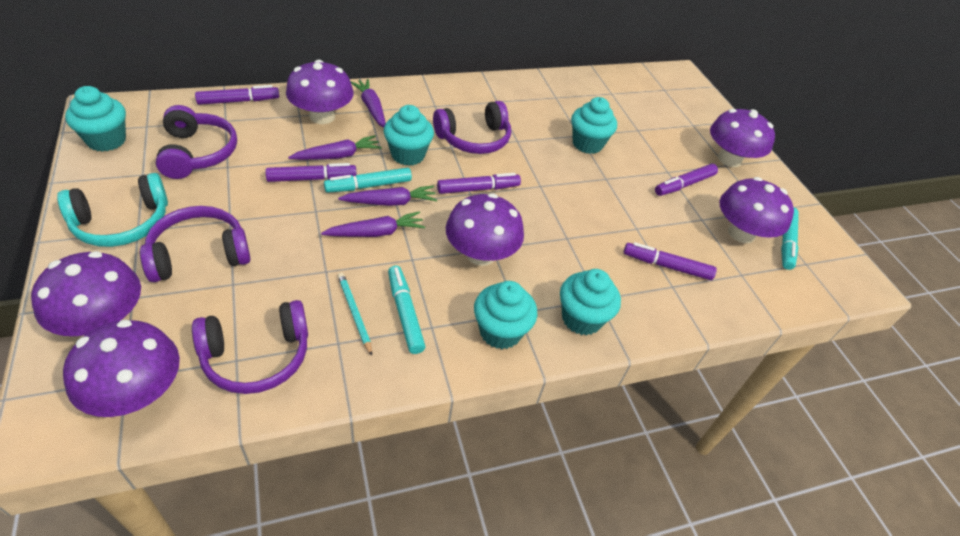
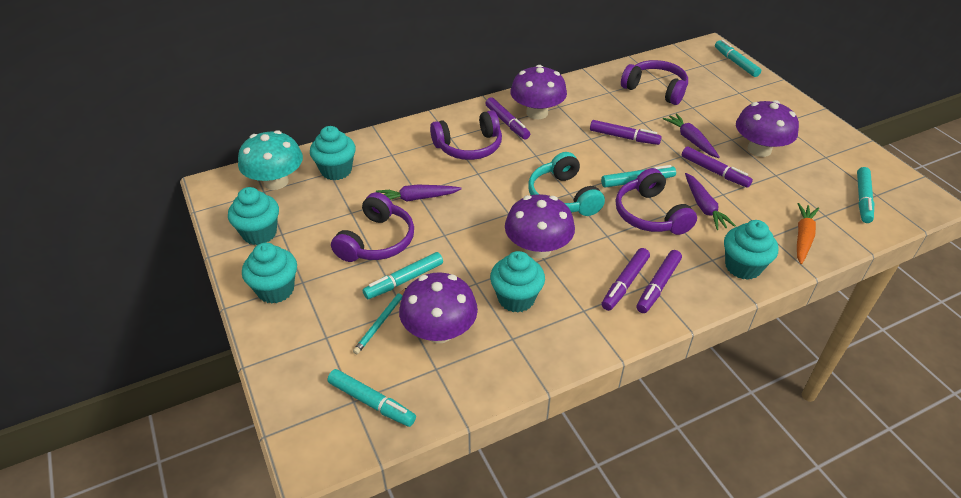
orange carrot: 0 -> 1
purple carrot: 4 -> 3
purple mushroom: 6 -> 4
turquoise marker: 3 -> 5
turquoise mushroom: 0 -> 1

